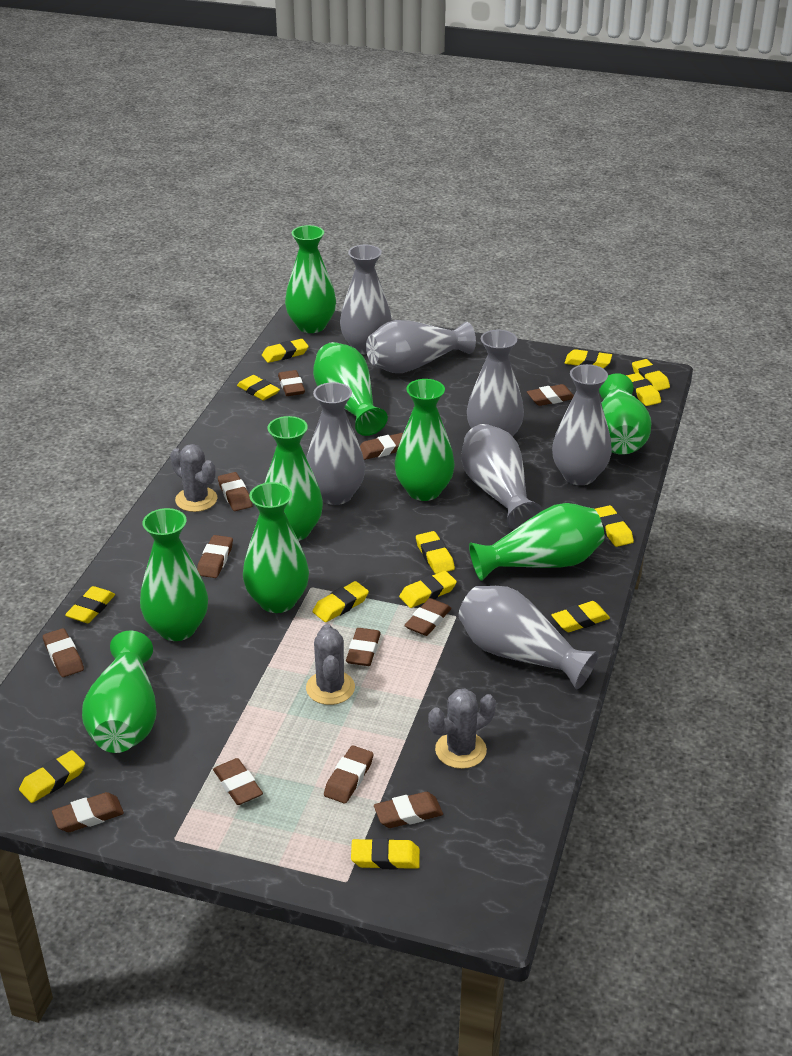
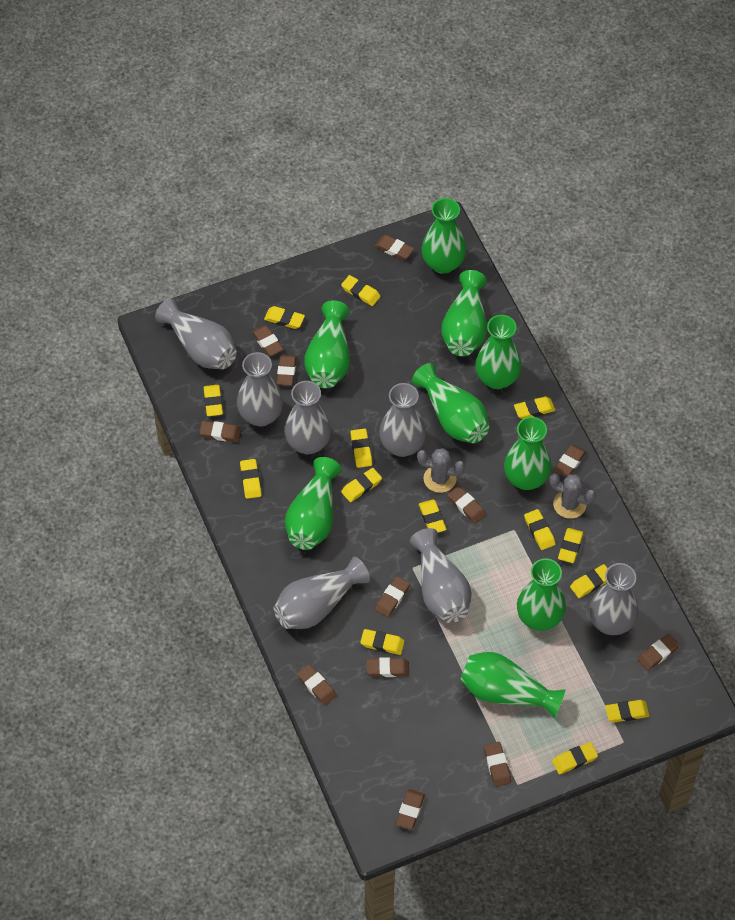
grey cactus: 3 -> 2
yellow eraser: 13 -> 14

